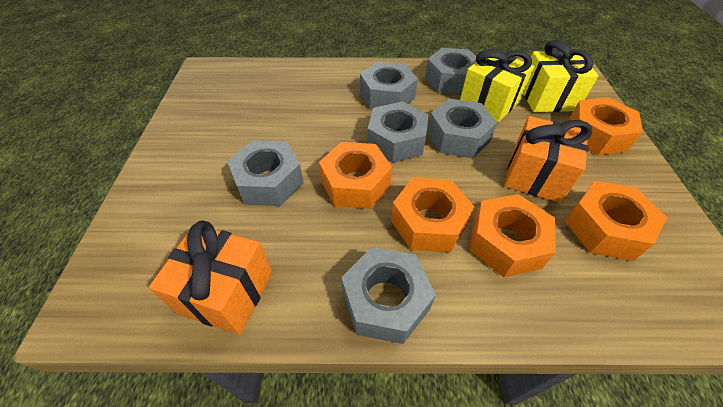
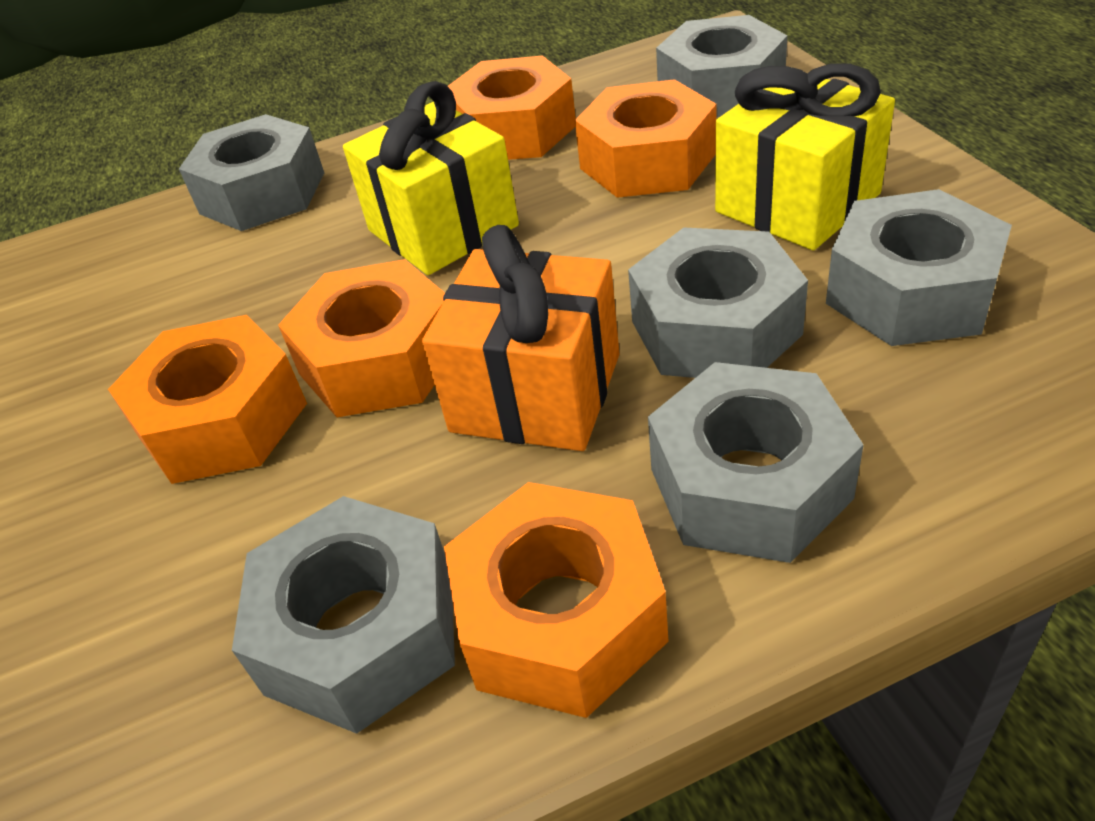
orange gift: 2 -> 1

